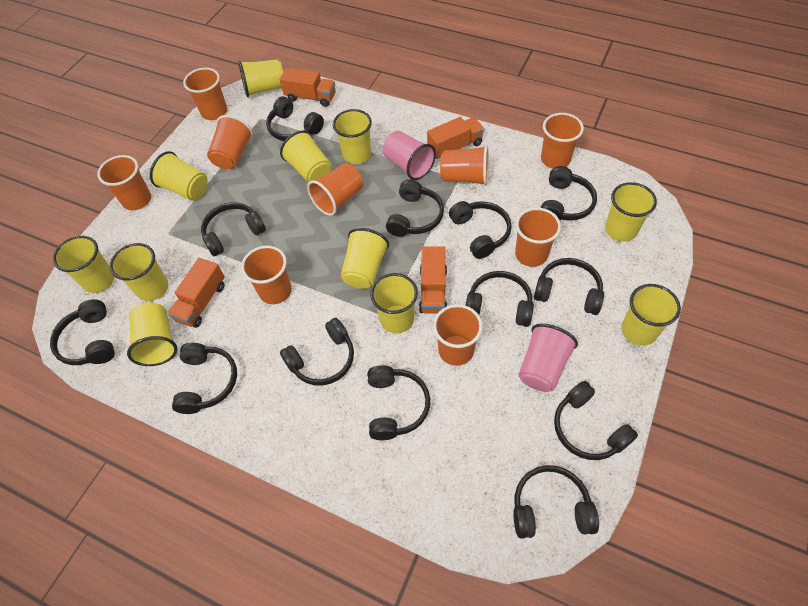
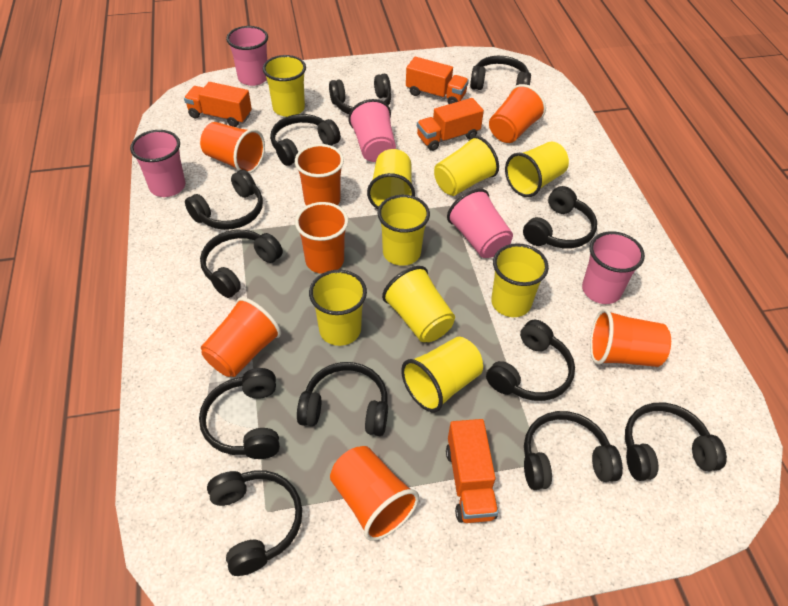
black headphones: 13 -> 12
orange cup: 9 -> 7
pink cup: 2 -> 5
yellow cup: 11 -> 9

